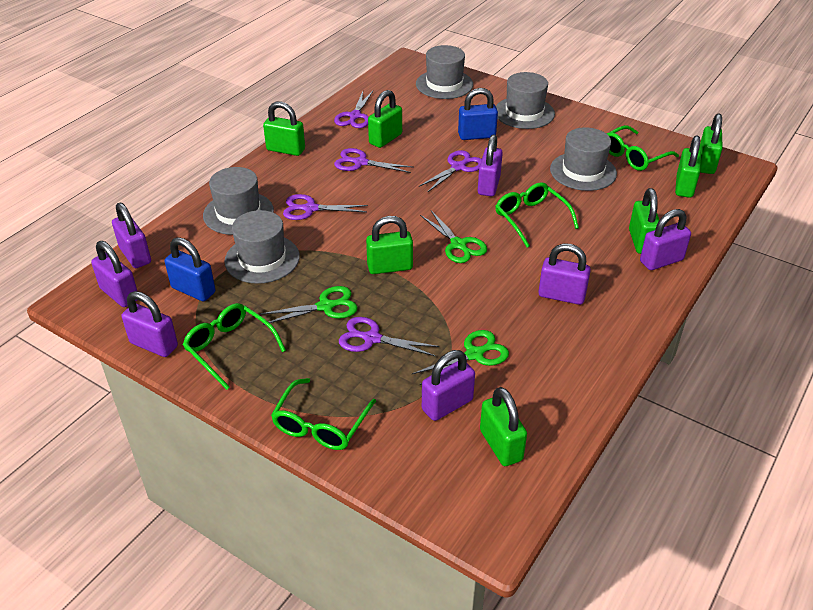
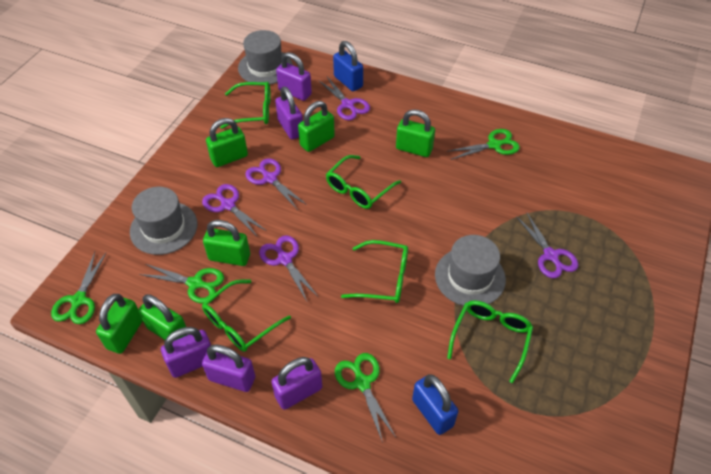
green glasses: 4 -> 5
green padlock: 7 -> 6
green scissors: 3 -> 4
grey hat: 5 -> 3
purple padlock: 7 -> 5

